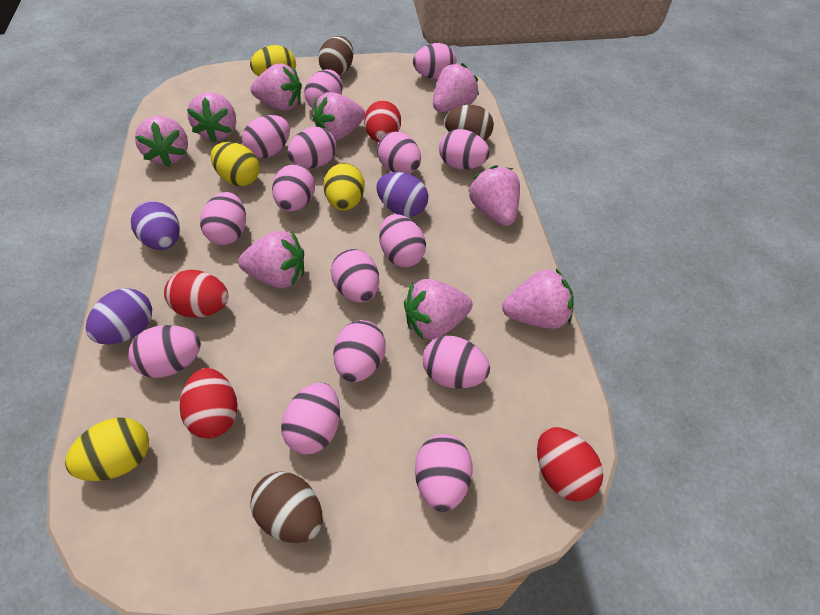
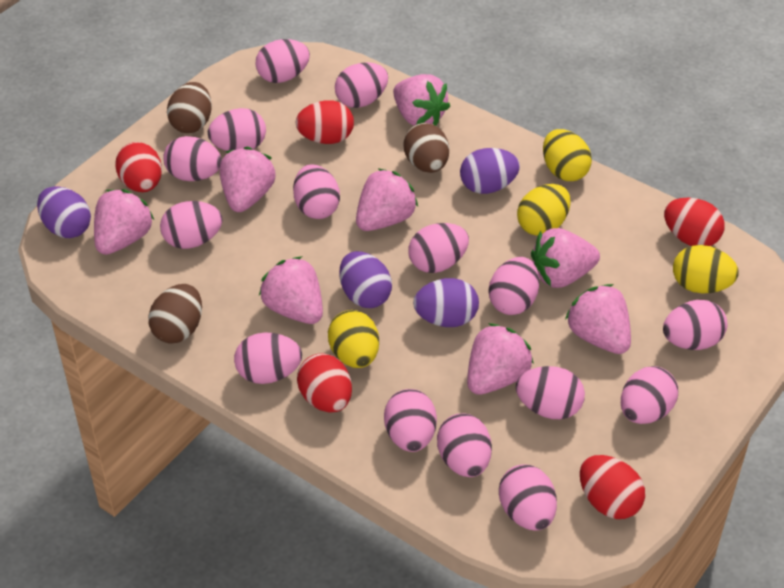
pink strawberry: 9 -> 8
purple egg: 3 -> 4
red egg: 4 -> 5

